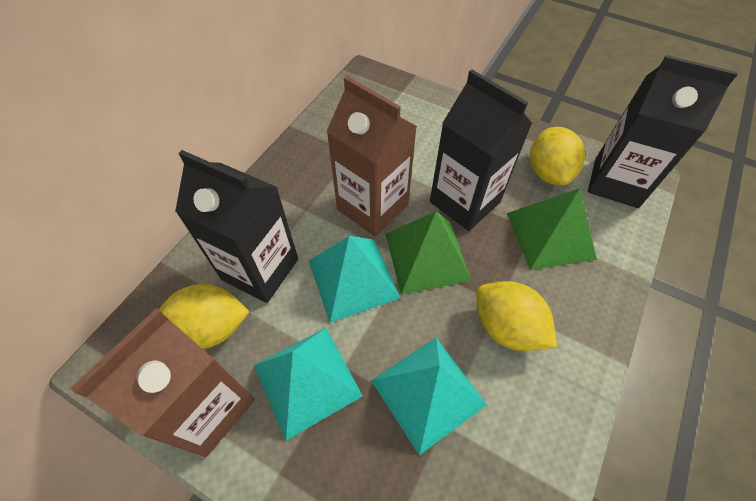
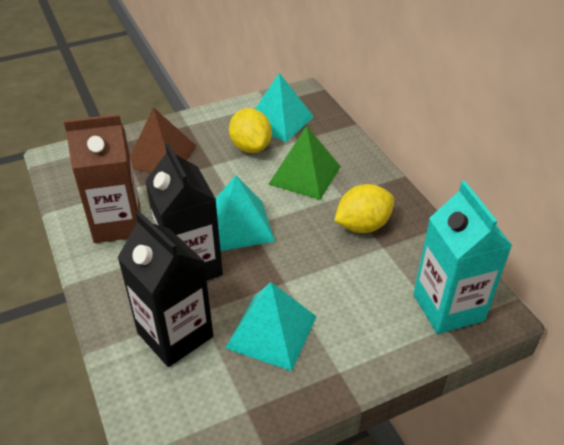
black carton: 3 -> 2
brown carton: 2 -> 1
brown pyramid: 0 -> 1
green pyramid: 2 -> 1
turquoise carton: 0 -> 1
yellow lemon: 3 -> 2

